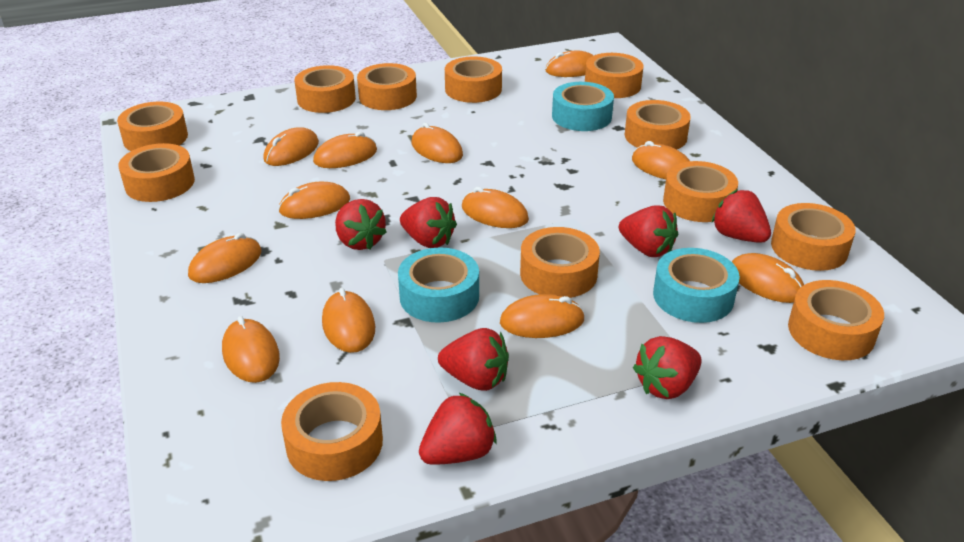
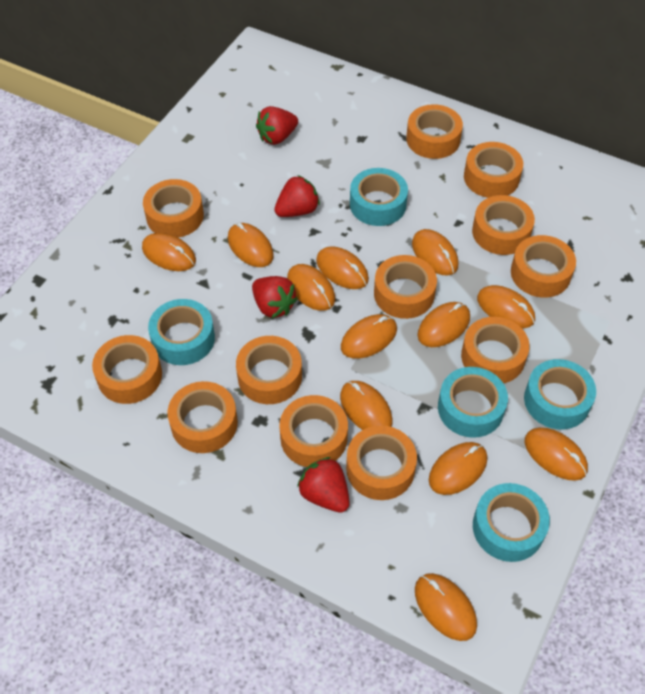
red strawberry: 7 -> 4
turquoise tape: 3 -> 5

